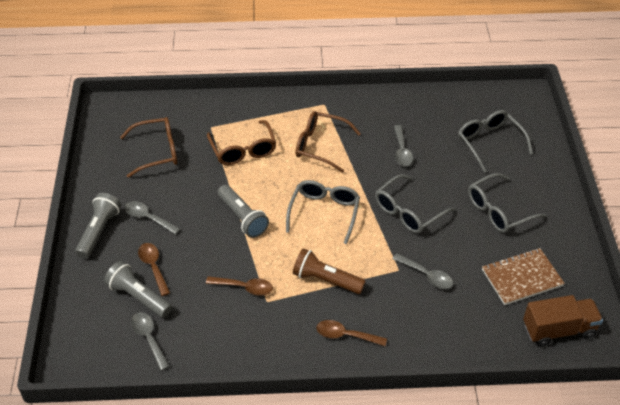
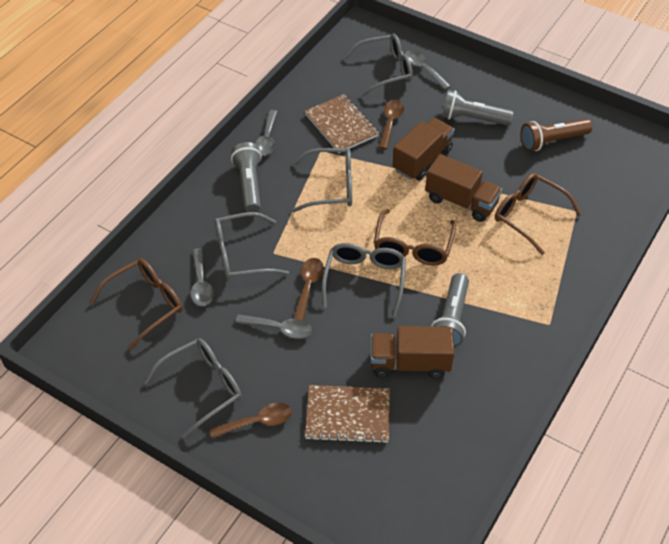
brown notebook: 1 -> 2
brown truck: 1 -> 3
grey glasses: 4 -> 5

